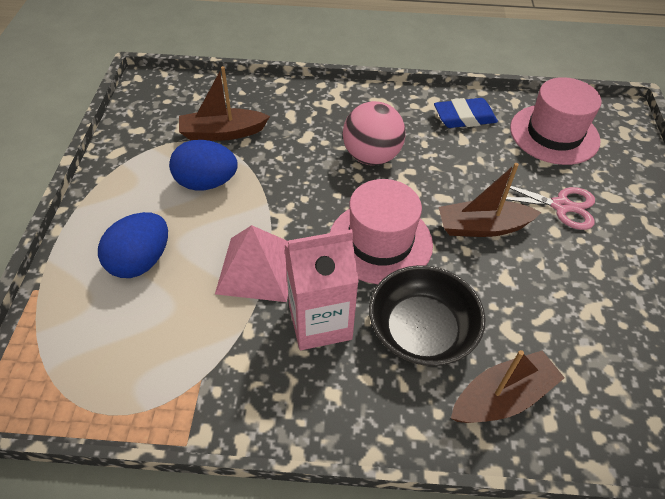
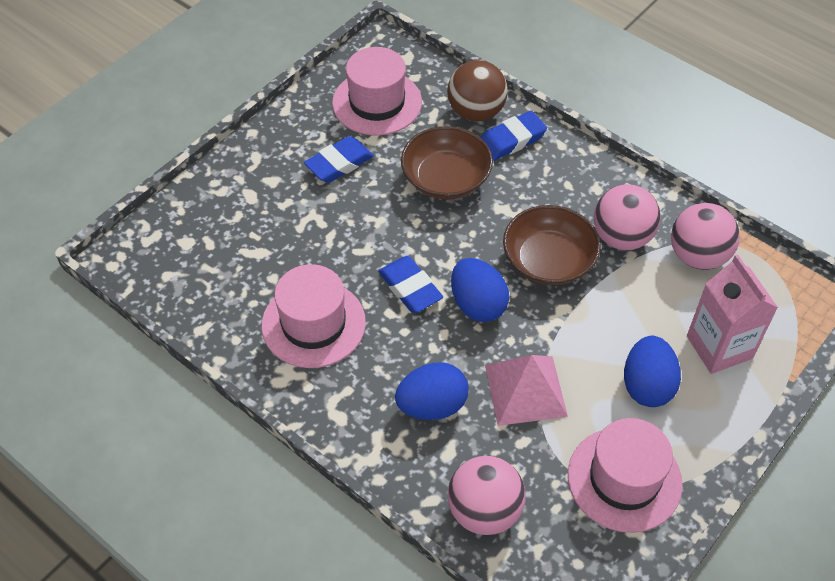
black bowl: 1 -> 0
blue egg: 2 -> 3
blue eraser: 1 -> 3
brown ball: 0 -> 1
brown boat: 3 -> 0
brown bowl: 0 -> 2
pink ball: 1 -> 3
pink hat: 2 -> 3
pink scissors: 1 -> 0

